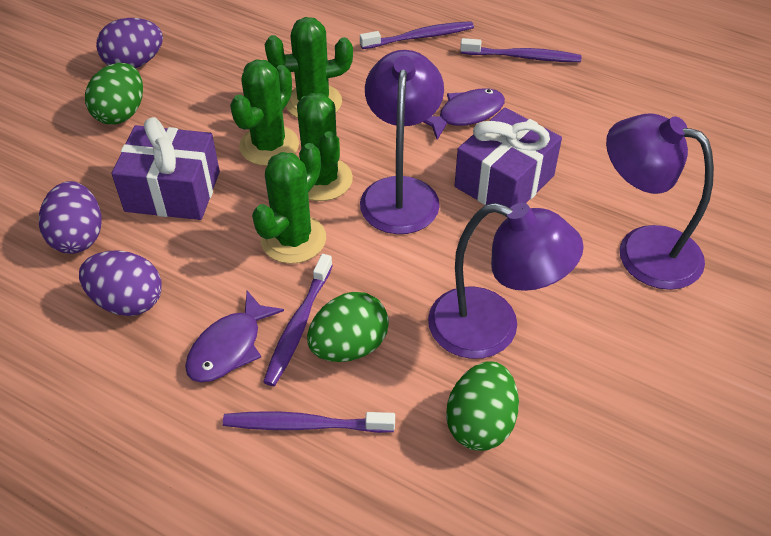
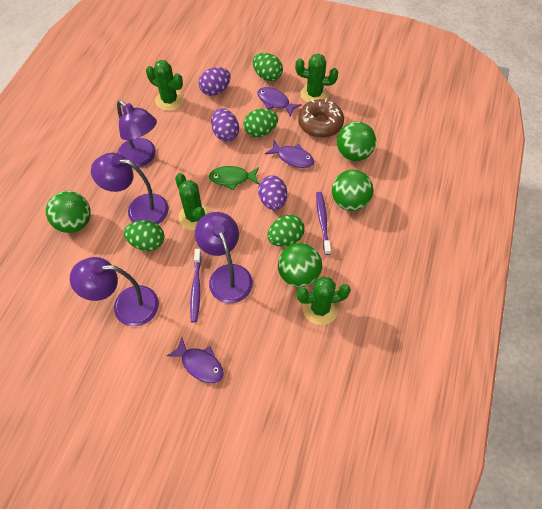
brown donut: 0 -> 1
green ball: 0 -> 4
green egg: 3 -> 4
green fish: 0 -> 1
purple fish: 2 -> 3
purple gift: 2 -> 0
purple lamp: 3 -> 4
purple toothbrush: 4 -> 2

